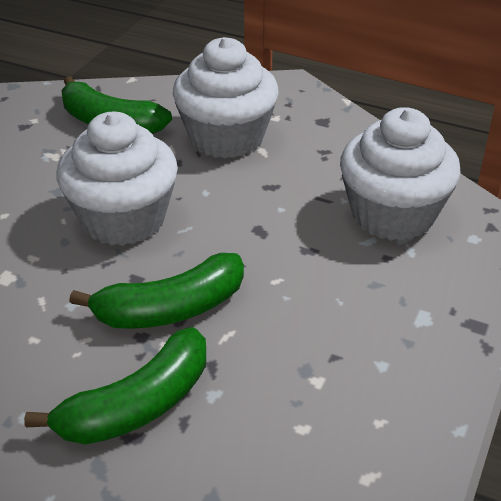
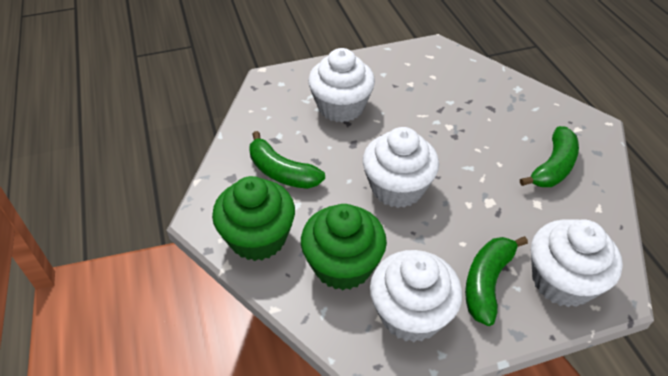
green cupcake: 0 -> 2
white cupcake: 3 -> 4

